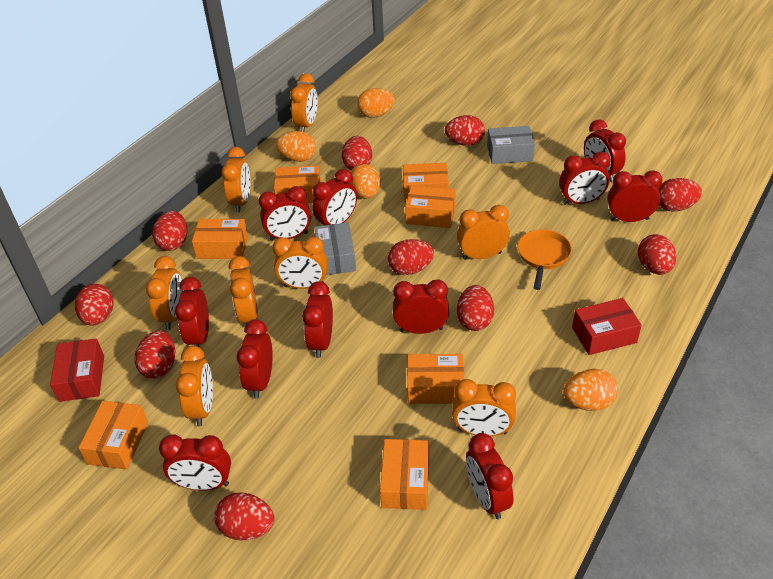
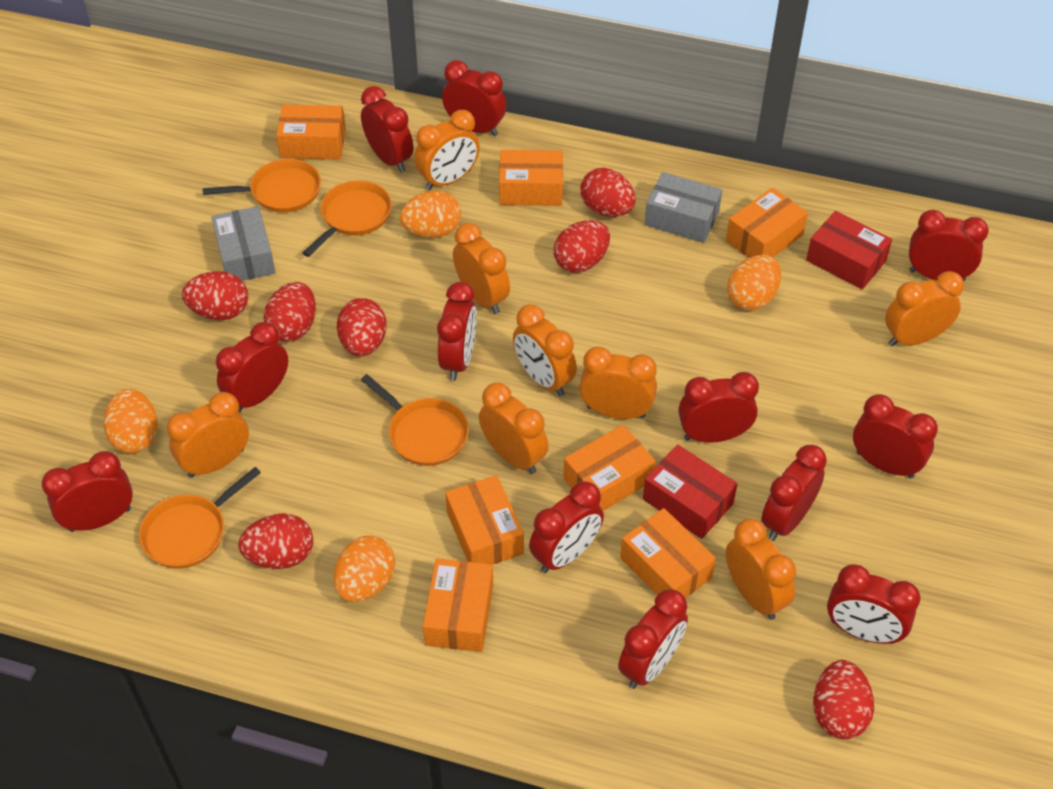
orange pan: 1 -> 4
red clock: 11 -> 12
red egg: 10 -> 7

